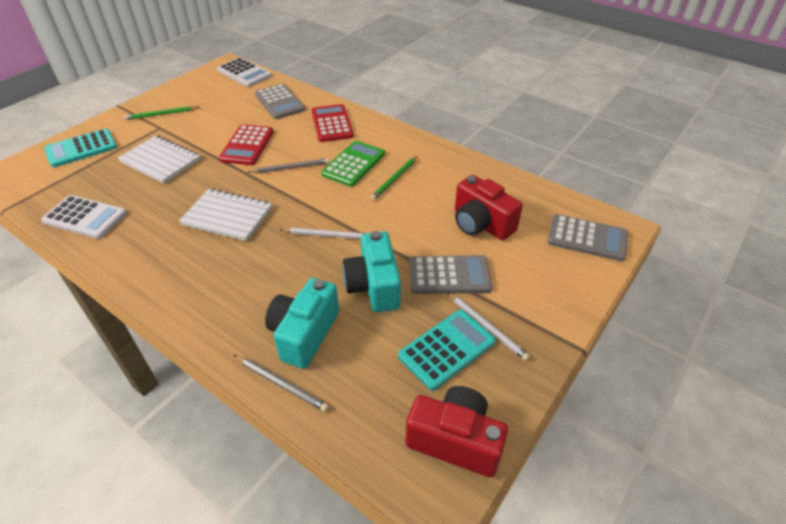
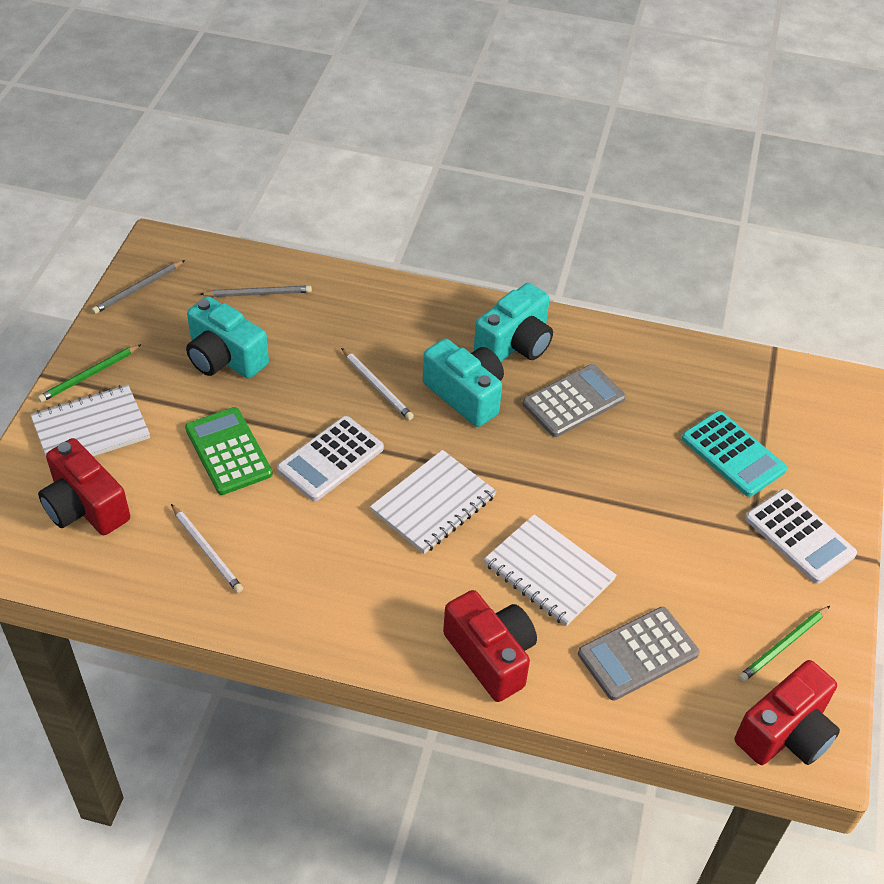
grey calculator: 3 -> 2
red calculator: 2 -> 0
red camera: 2 -> 3
turquoise calculator: 2 -> 1
turquoise camera: 2 -> 3
white notebook: 2 -> 3

